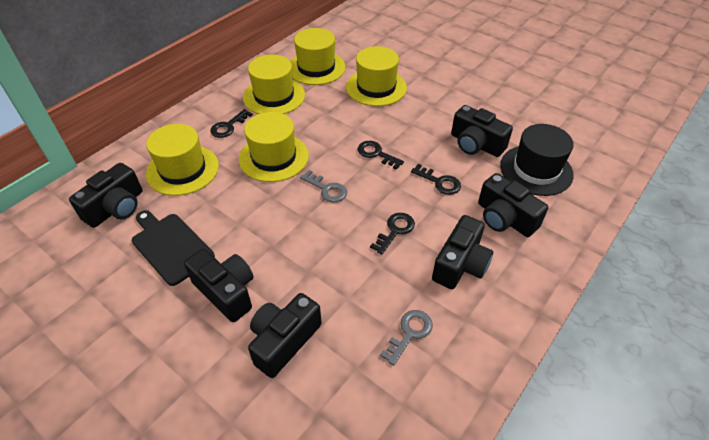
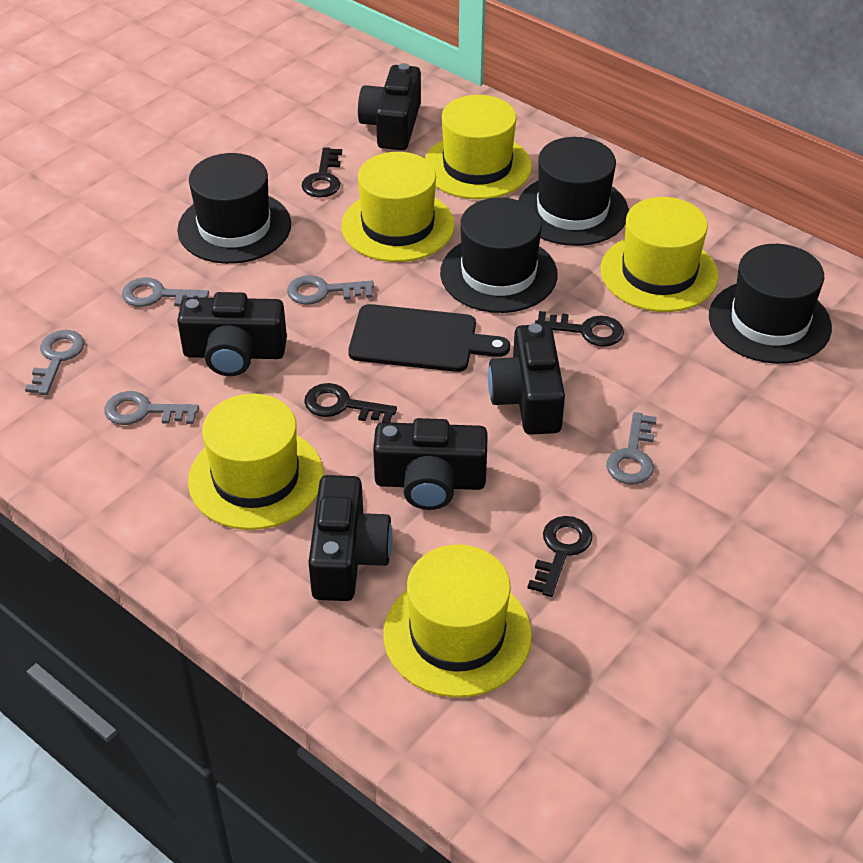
black camera: 6 -> 5
black hat: 1 -> 4
grey key: 2 -> 5

